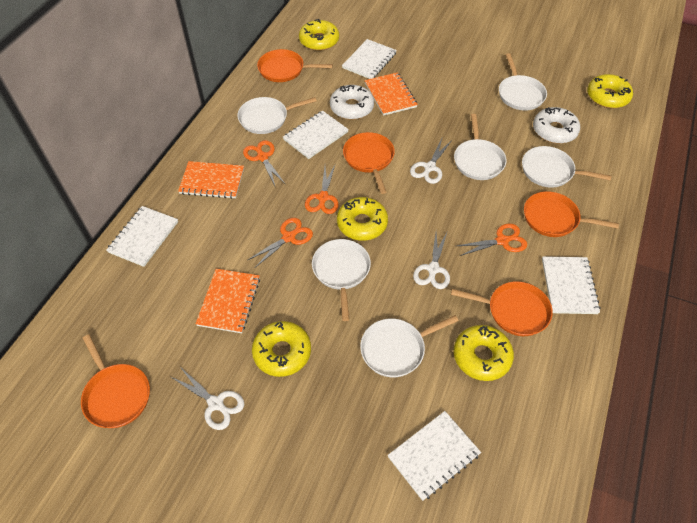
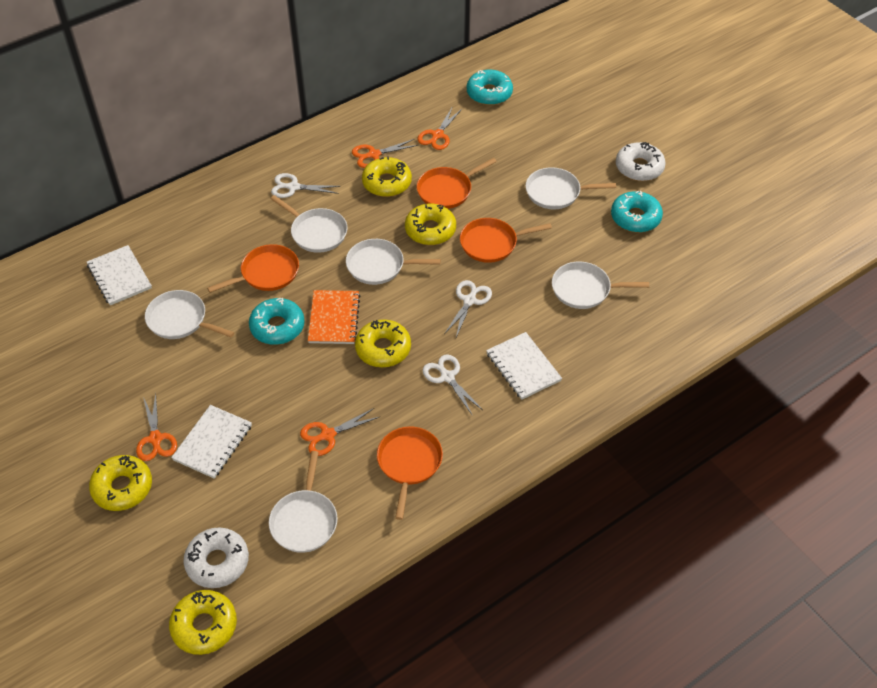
orange notebook: 3 -> 1
orange pan: 5 -> 4
turquoise donut: 0 -> 3
white notebook: 5 -> 3

